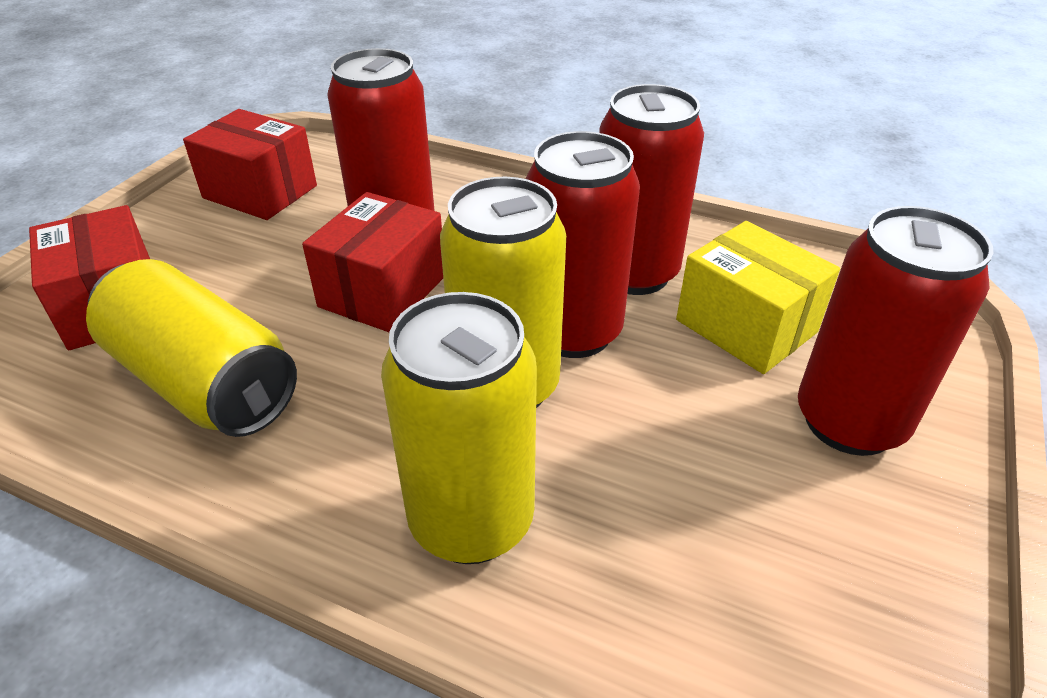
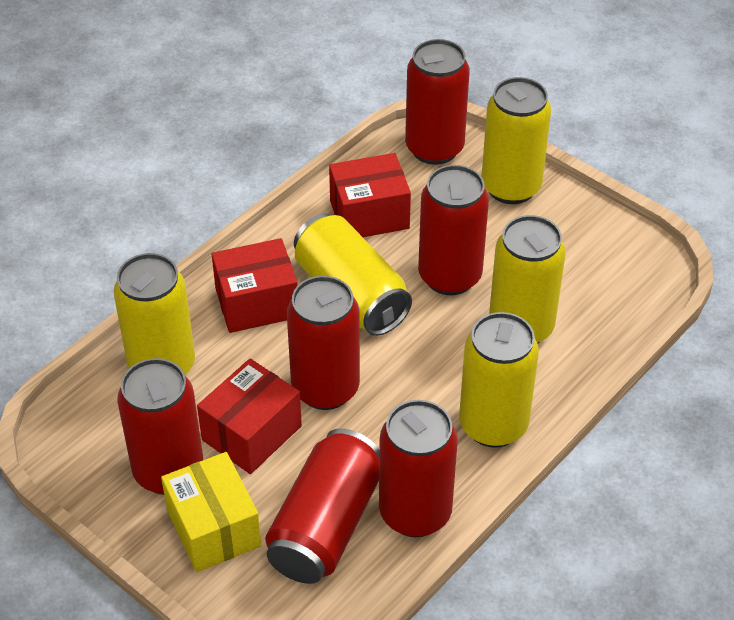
red can: 4 -> 6
yellow can: 3 -> 5

